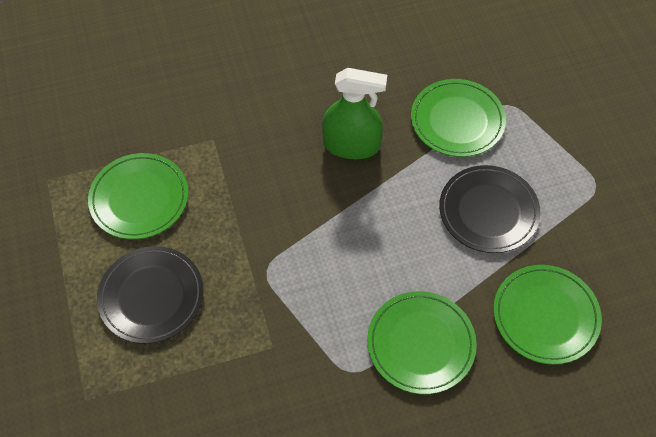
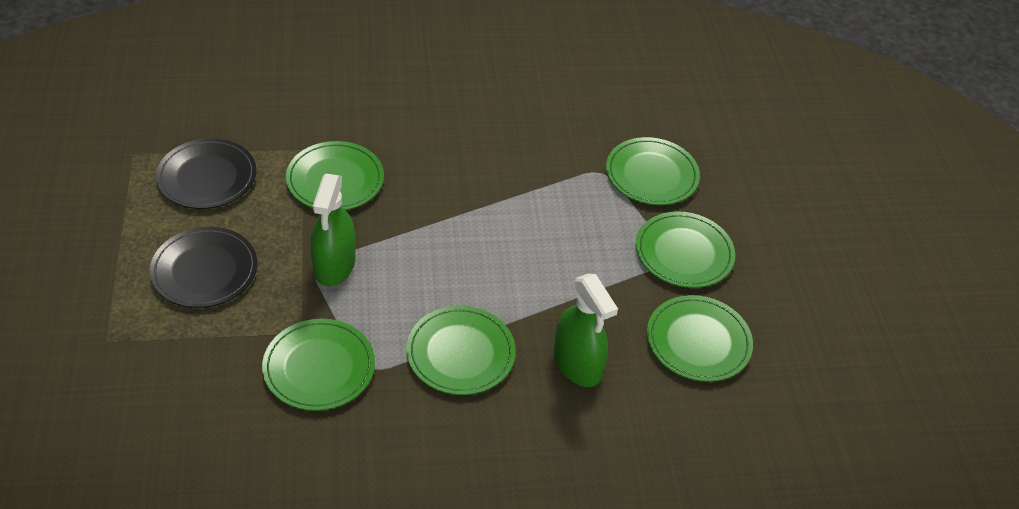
green plate: 4 -> 6
green spray bottle: 1 -> 2

